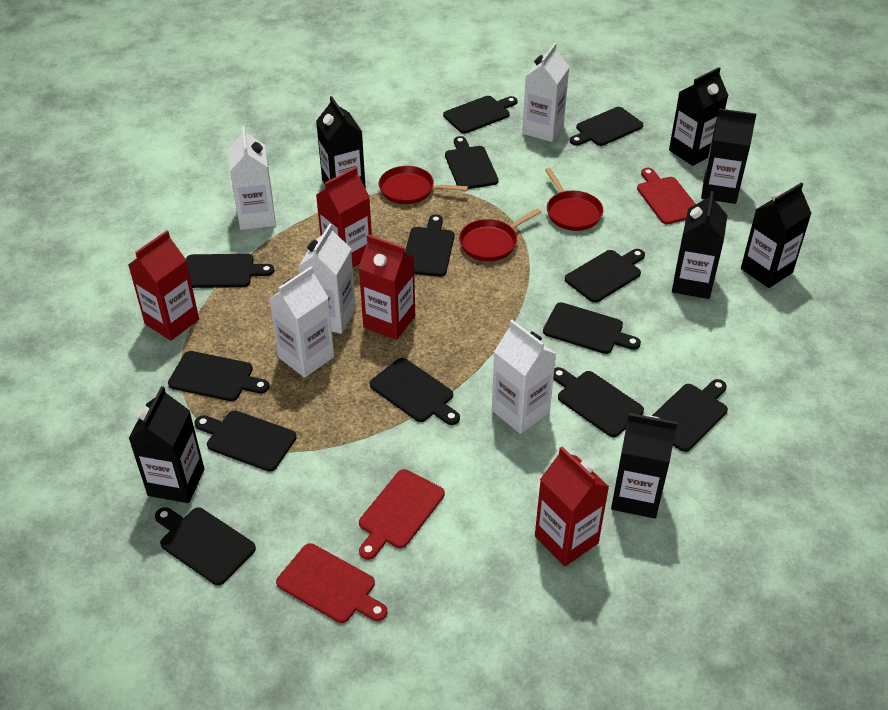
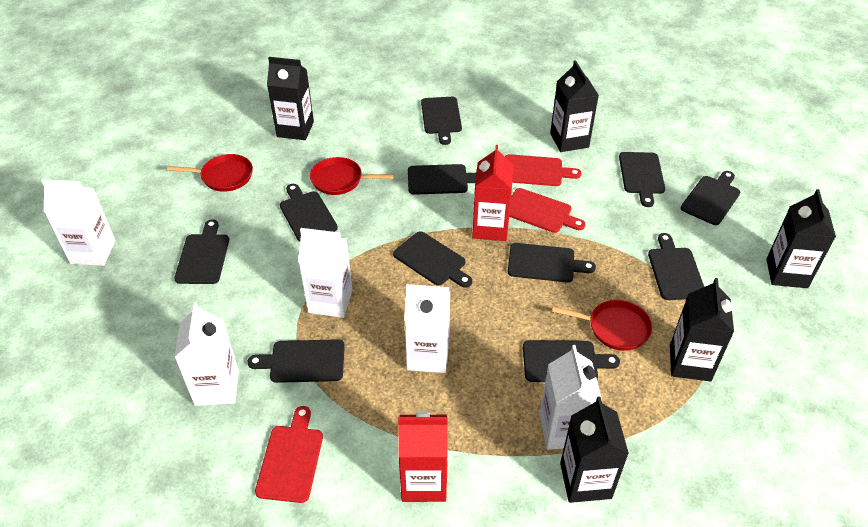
black carton: 7 -> 5
black cutting board: 13 -> 11
red carton: 4 -> 2

